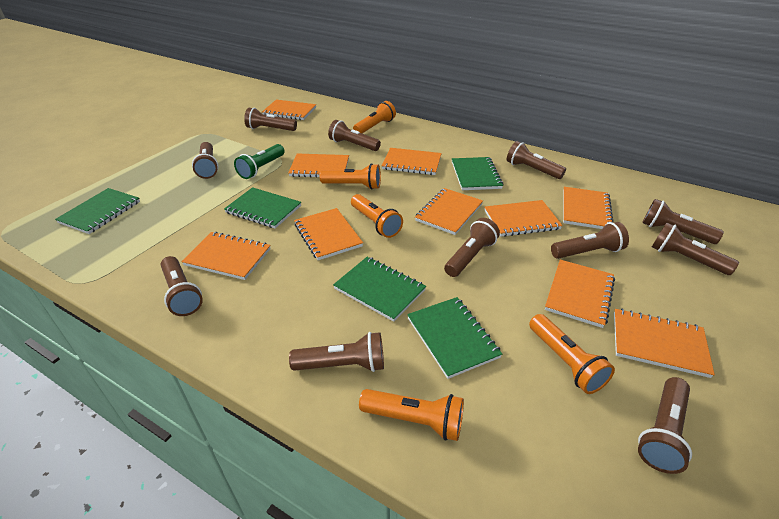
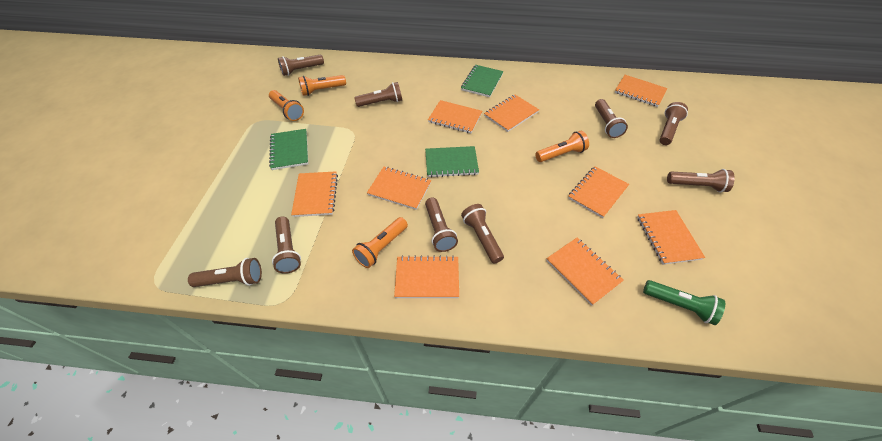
brown flashlight: 11 -> 9
green notebook: 5 -> 3
orange flashlight: 5 -> 4
orange notebook: 10 -> 9

